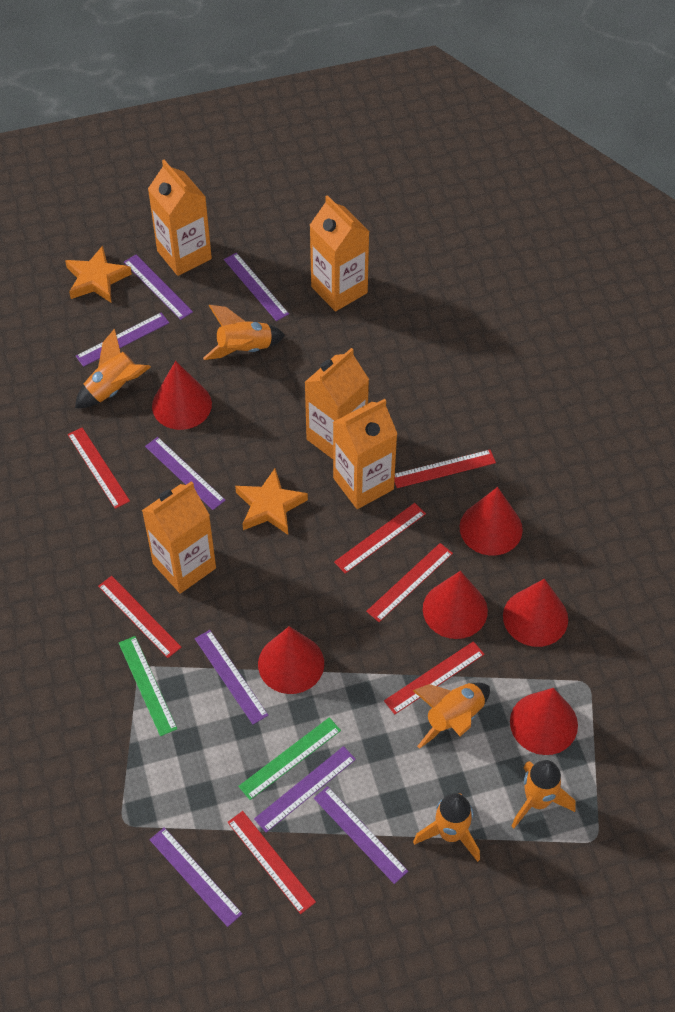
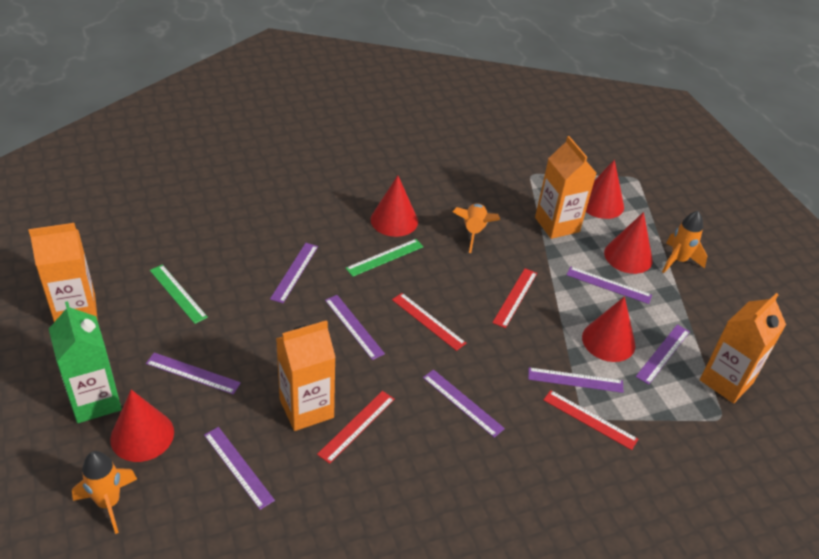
green carton: 0 -> 1
orange carton: 5 -> 4
orange rocket: 5 -> 3
orange star: 2 -> 0
red cone: 6 -> 5
red ruler: 7 -> 4

